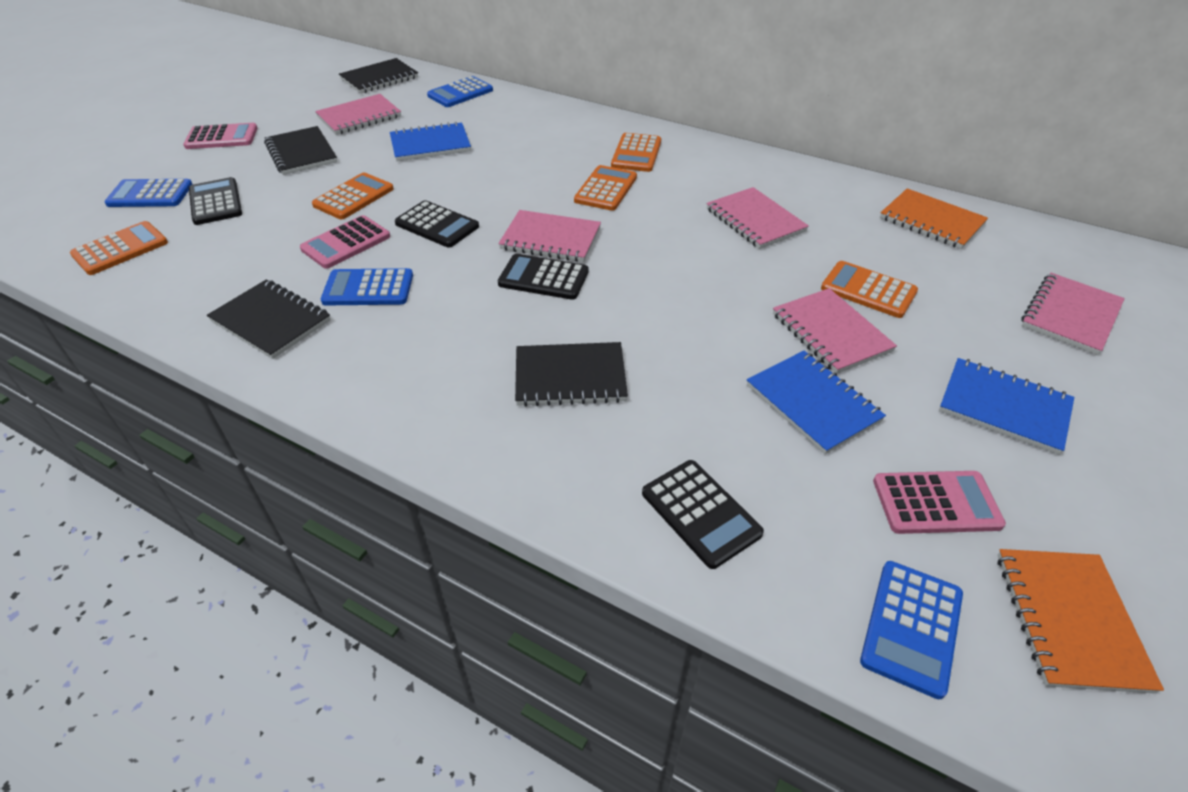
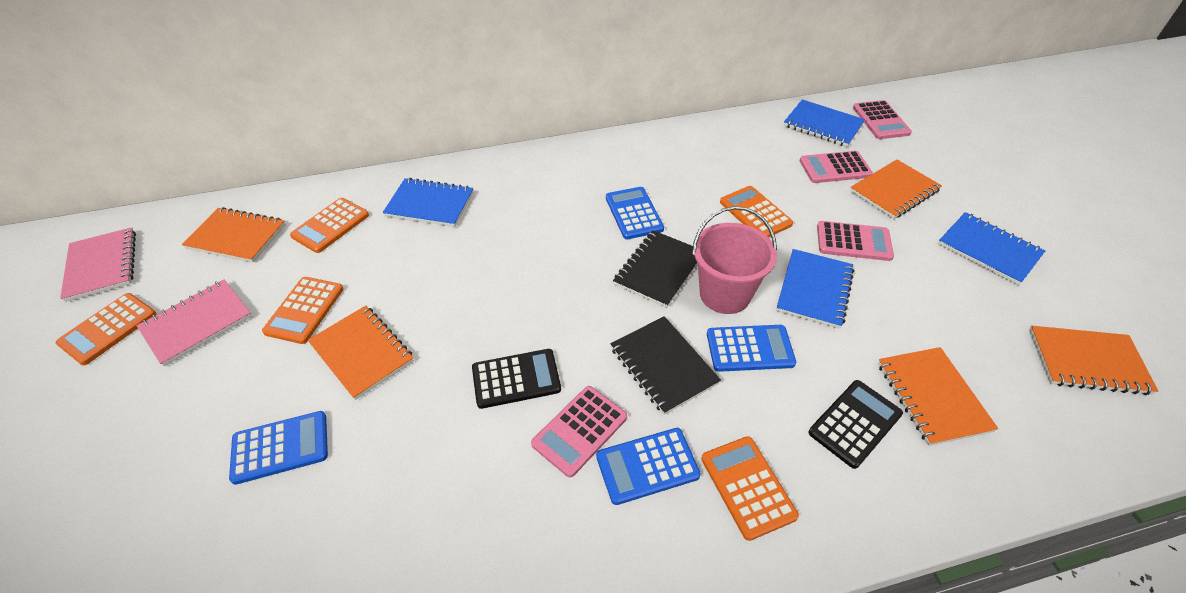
black calculator: 4 -> 2
black notebook: 4 -> 2
blue notebook: 3 -> 4
orange notebook: 2 -> 5
pink bucket: 0 -> 1
pink calculator: 3 -> 4
pink notebook: 5 -> 2

